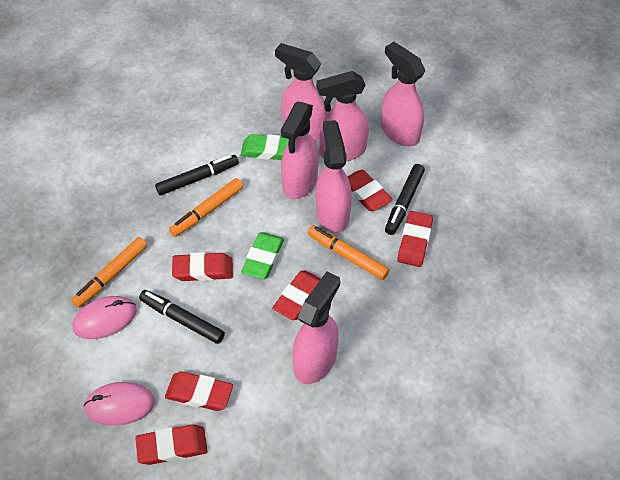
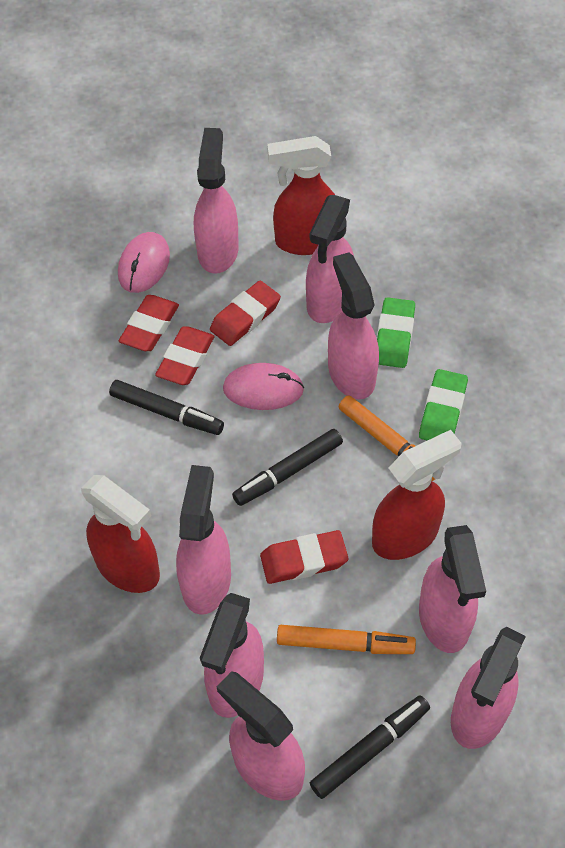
orange marker: 3 -> 2
pink spray bottle: 6 -> 8
red eraser: 6 -> 4
red spray bottle: 0 -> 3

